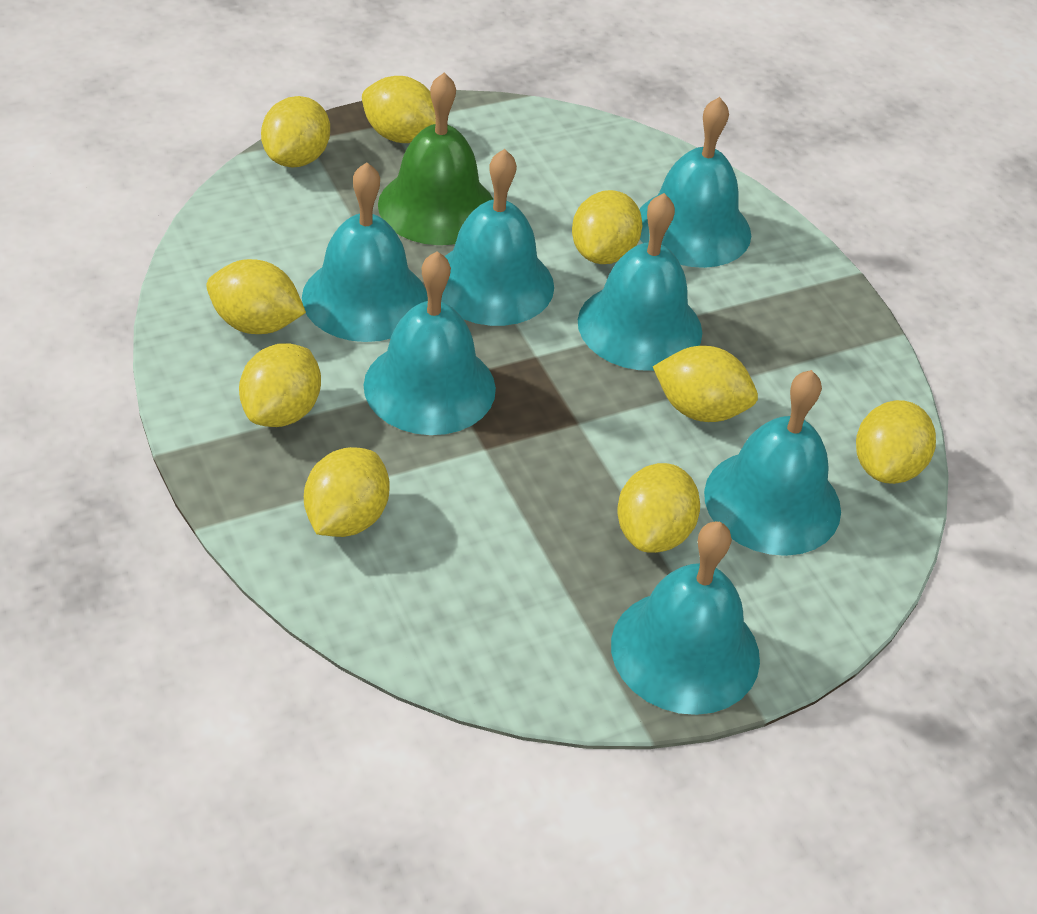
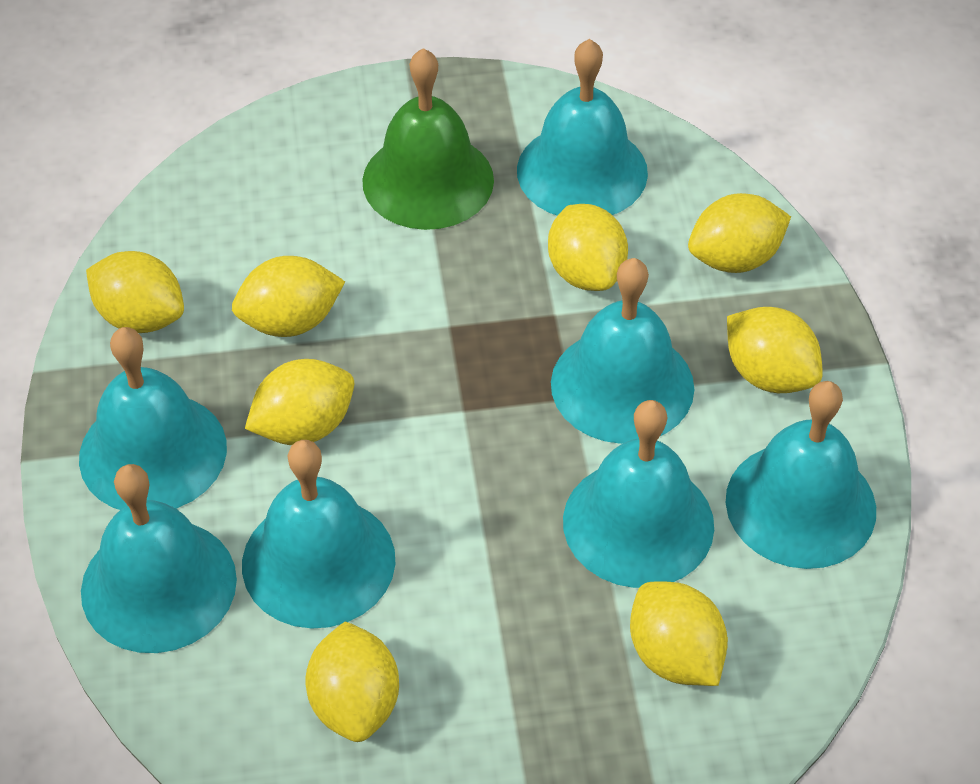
yellow lemon: 9 -> 8

